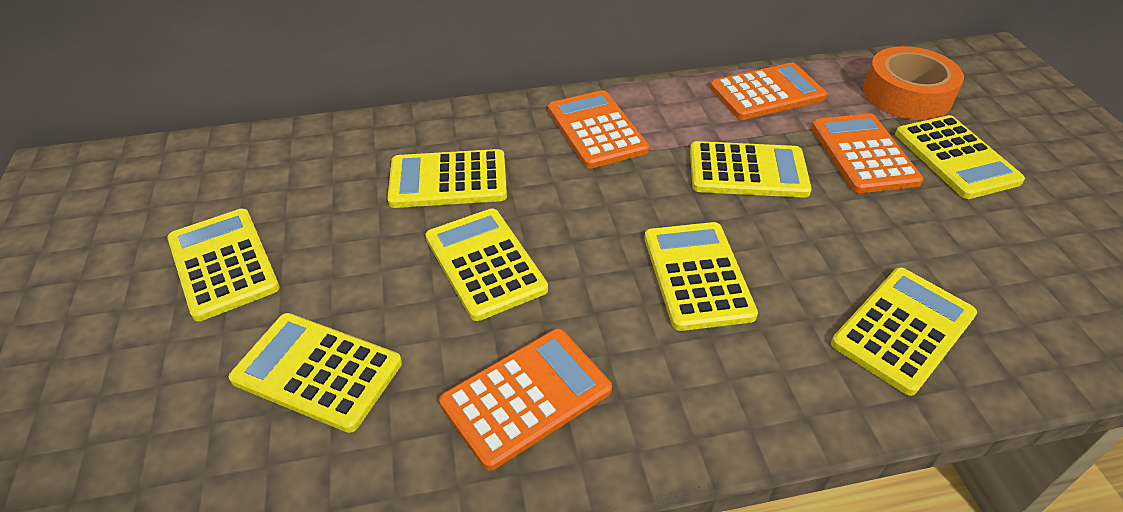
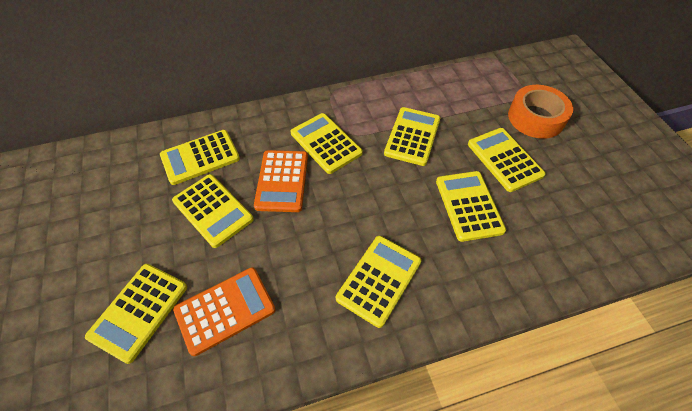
orange calculator: 4 -> 2

